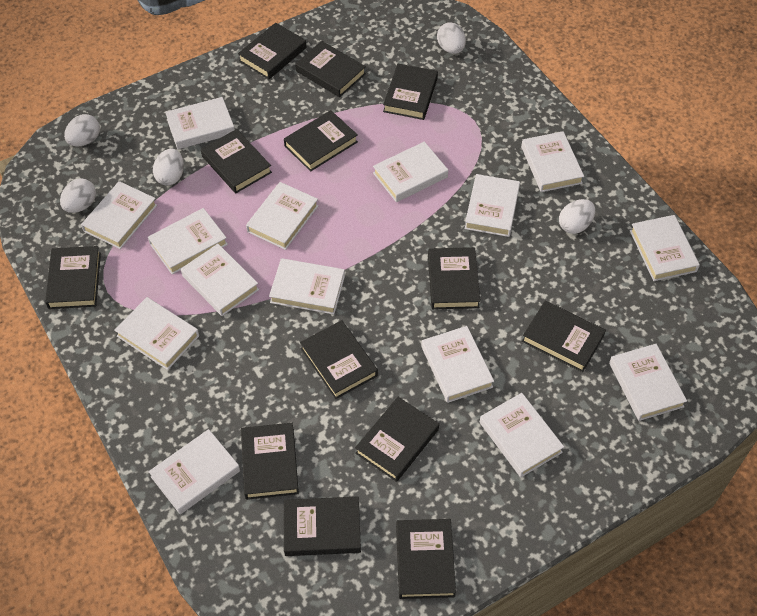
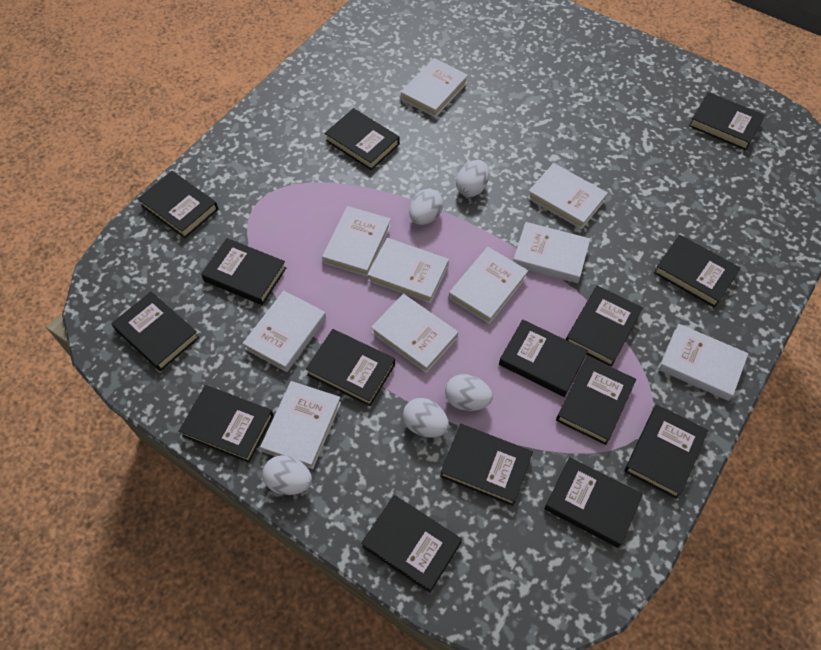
black book: 13 -> 15
white book: 15 -> 10

